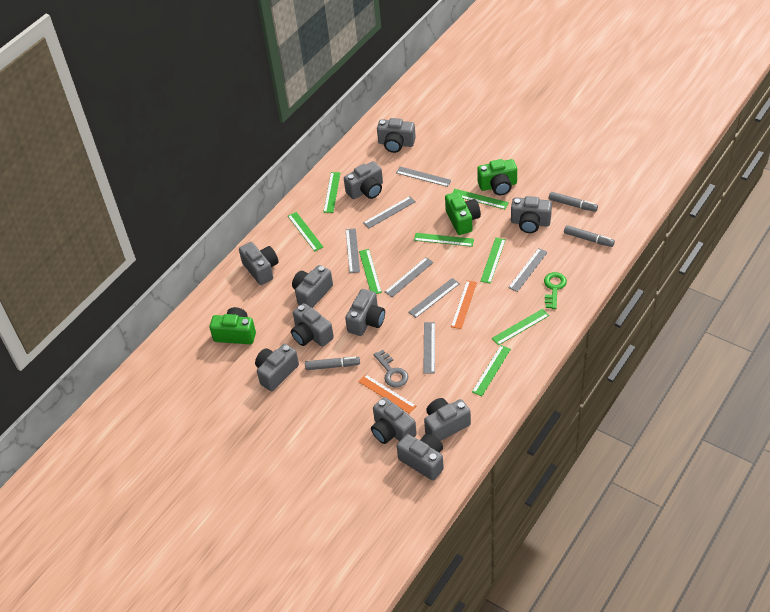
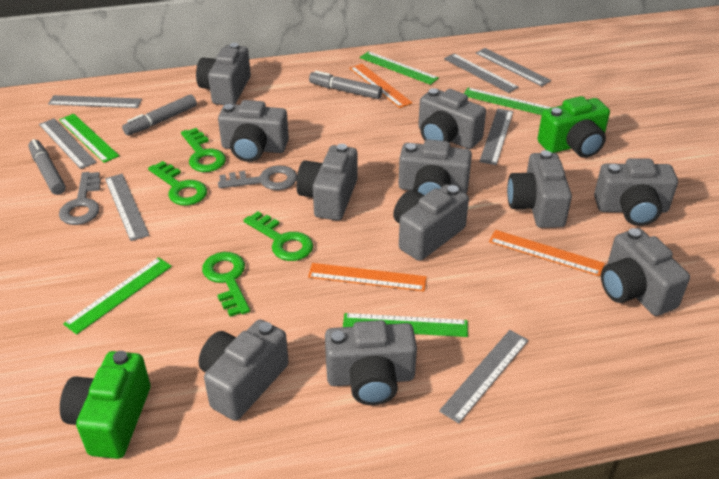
green camera: 3 -> 2
green key: 1 -> 4
green ruler: 8 -> 5
grey key: 1 -> 2
orange ruler: 2 -> 3

